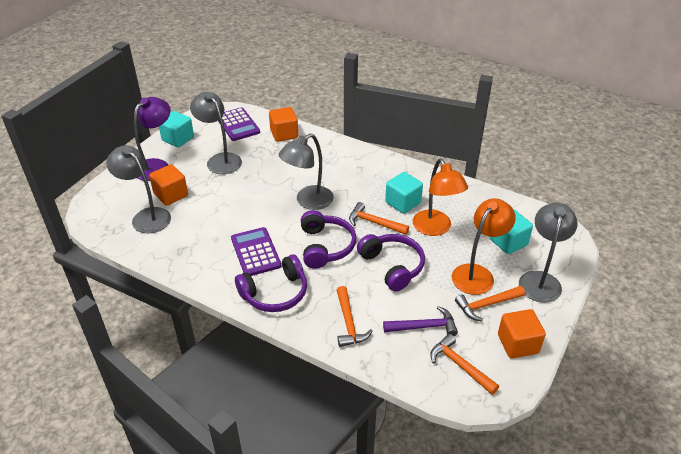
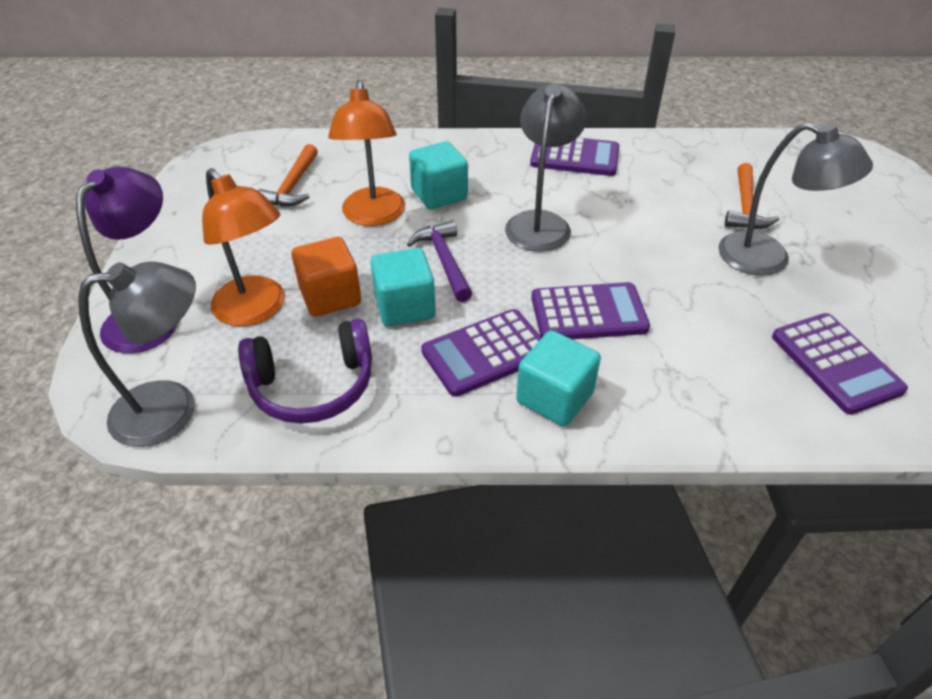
grey lamp: 4 -> 3
orange cube: 3 -> 1
orange hammer: 4 -> 2
purple calculator: 2 -> 4
purple headphones: 3 -> 1

